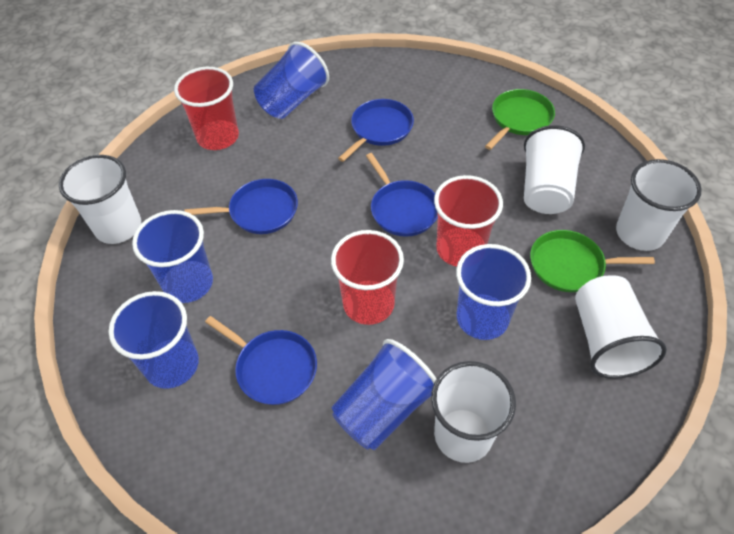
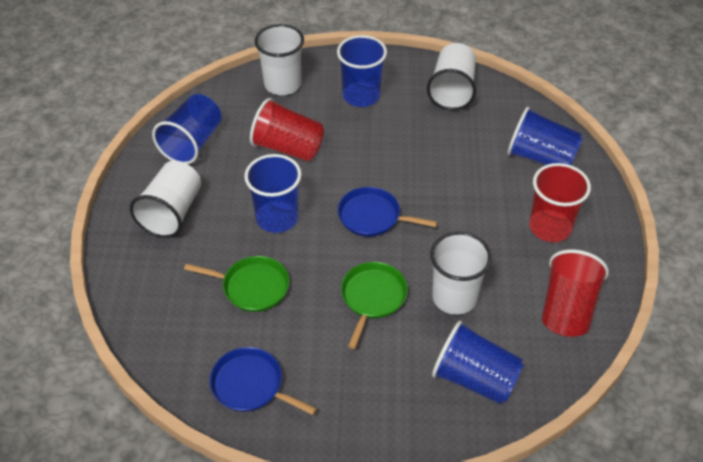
blue pan: 4 -> 2
white cup: 5 -> 4

